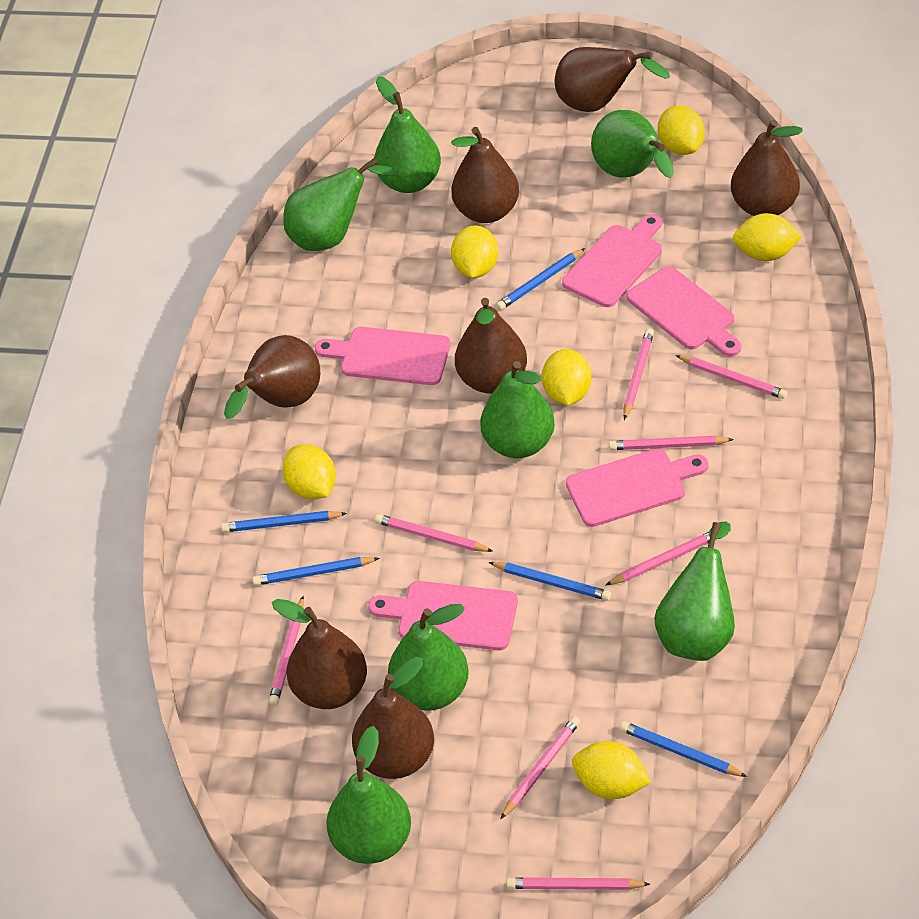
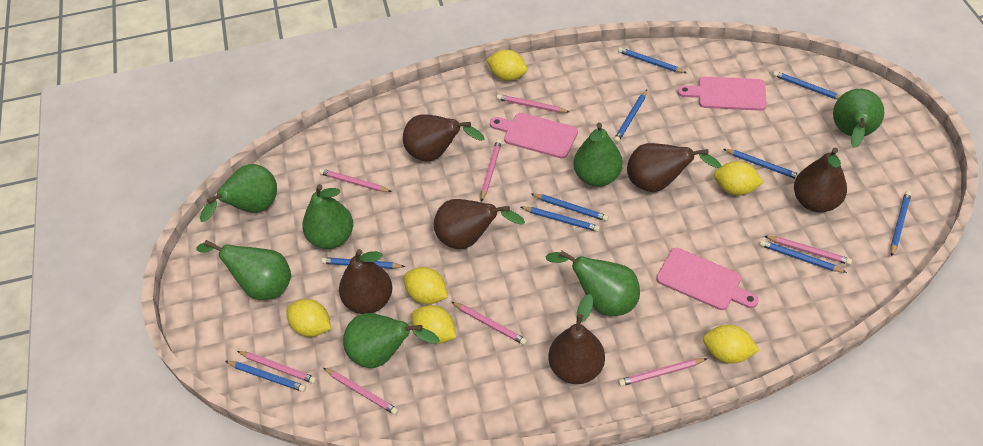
blue pencil: 5 -> 10
brown pear: 7 -> 6
pink cutting board: 5 -> 3

